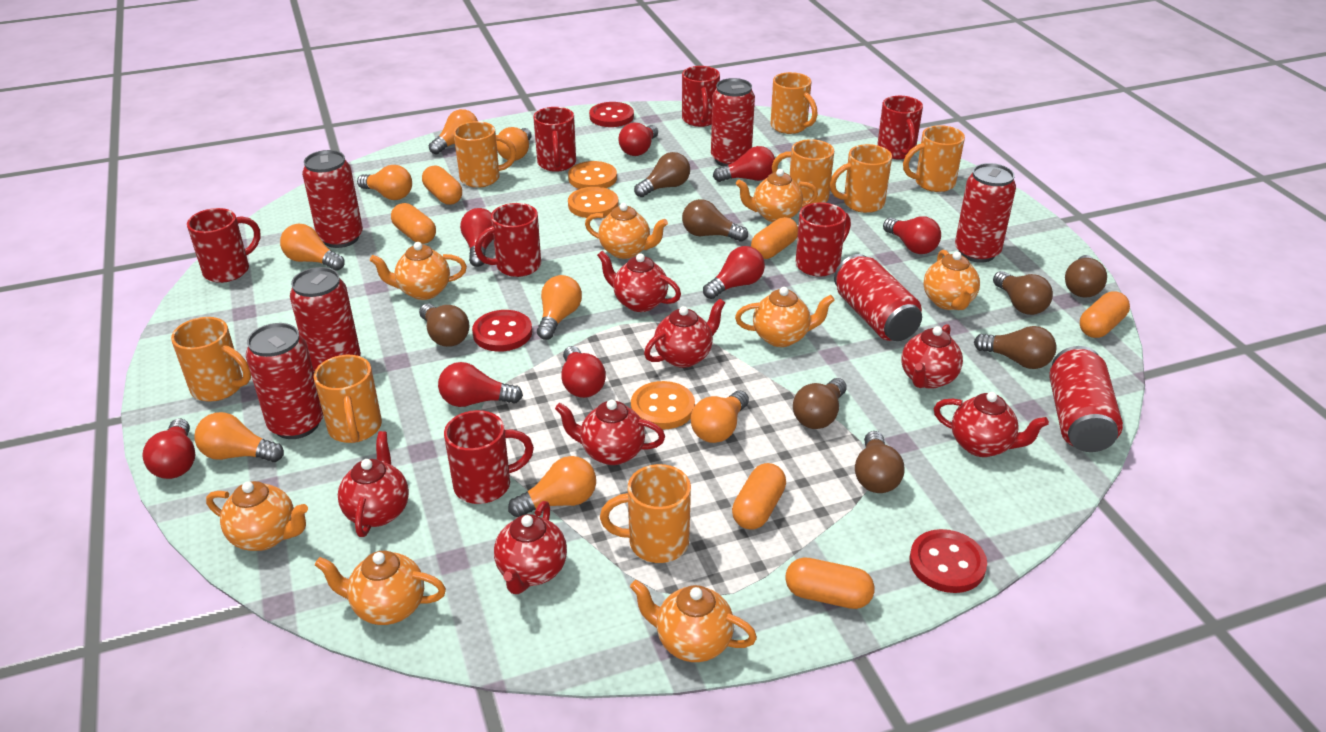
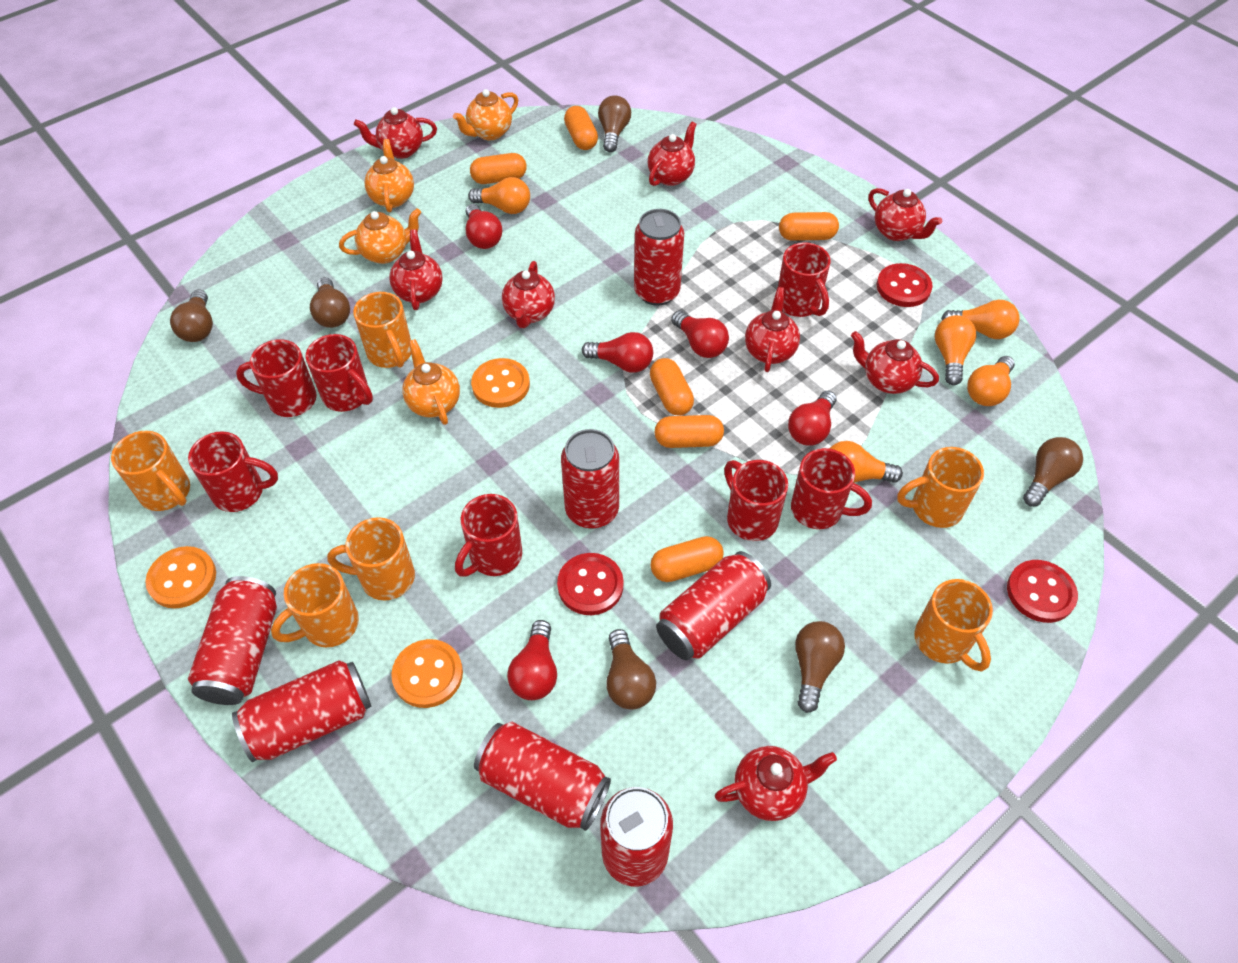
brown light bulb: 8 -> 6
orange light bulb: 8 -> 5
orange mug: 8 -> 6
orange teapot: 8 -> 4
red light bulb: 8 -> 5
red teapot: 7 -> 8

